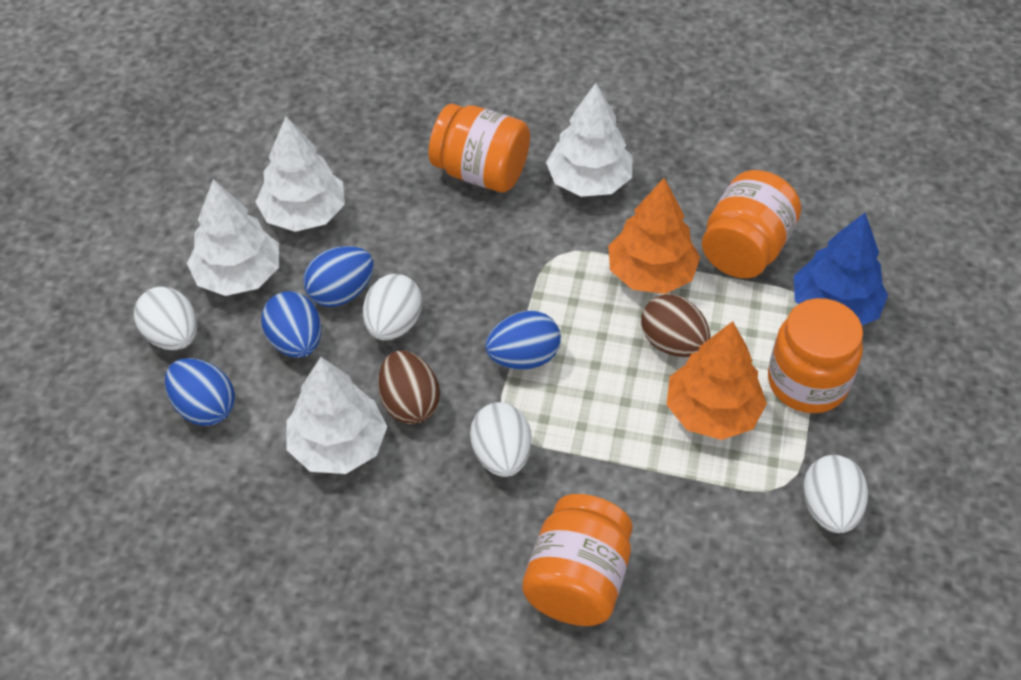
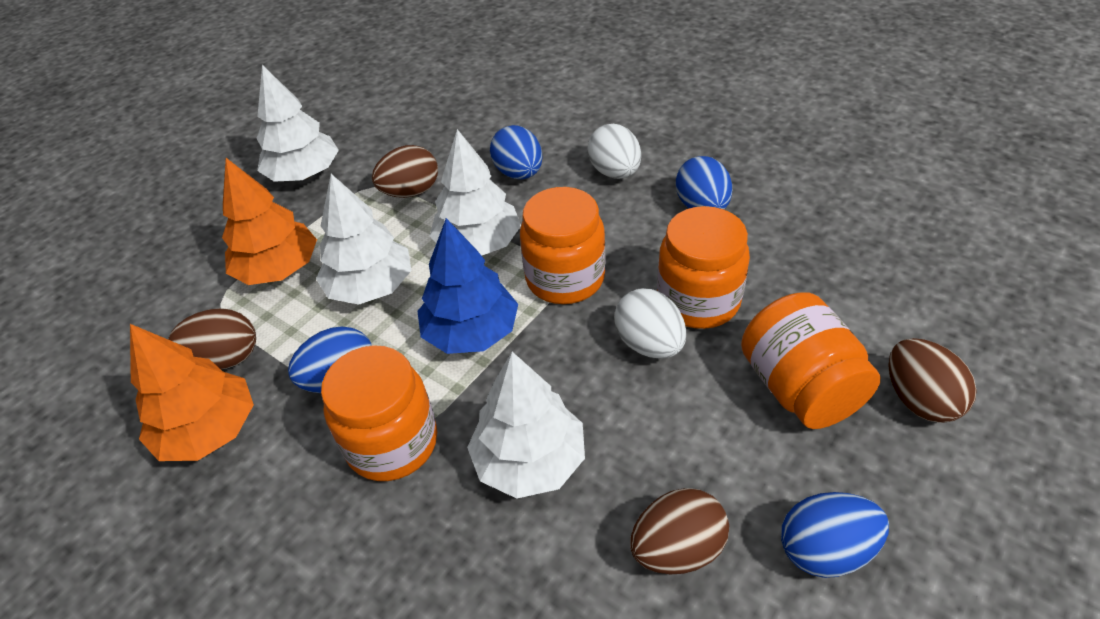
brown egg: 2 -> 4
white egg: 4 -> 2

